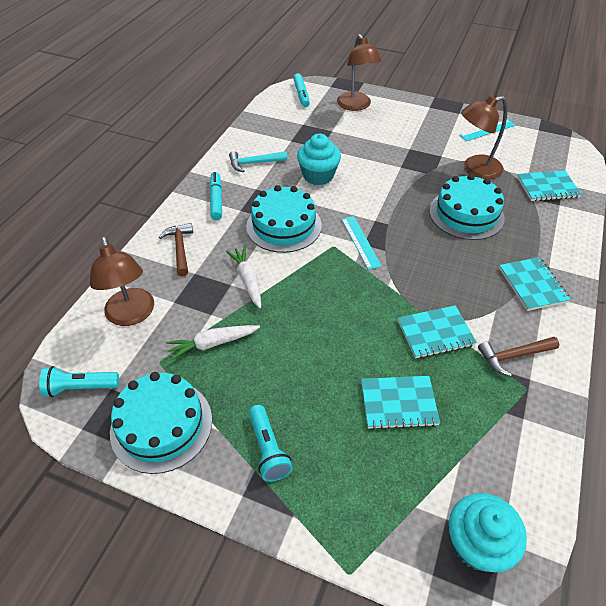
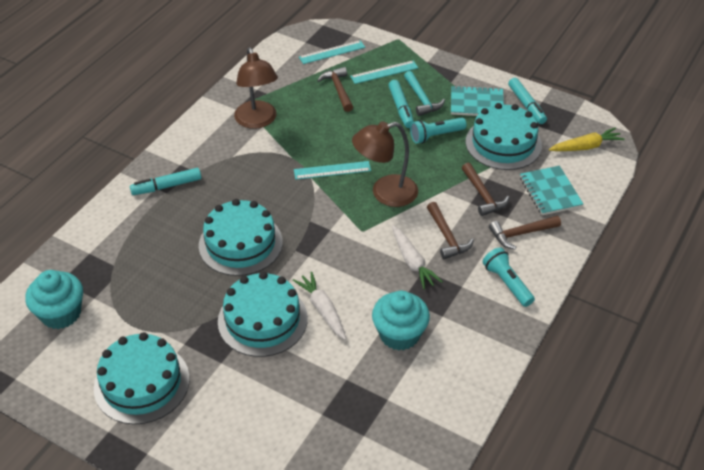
brown hammer: 2 -> 4
brown lamp: 3 -> 2
turquoise cake: 3 -> 4
turquoise marker: 2 -> 3
turquoise notebook: 4 -> 2
turquoise ruler: 2 -> 3
yellow carrot: 0 -> 1

